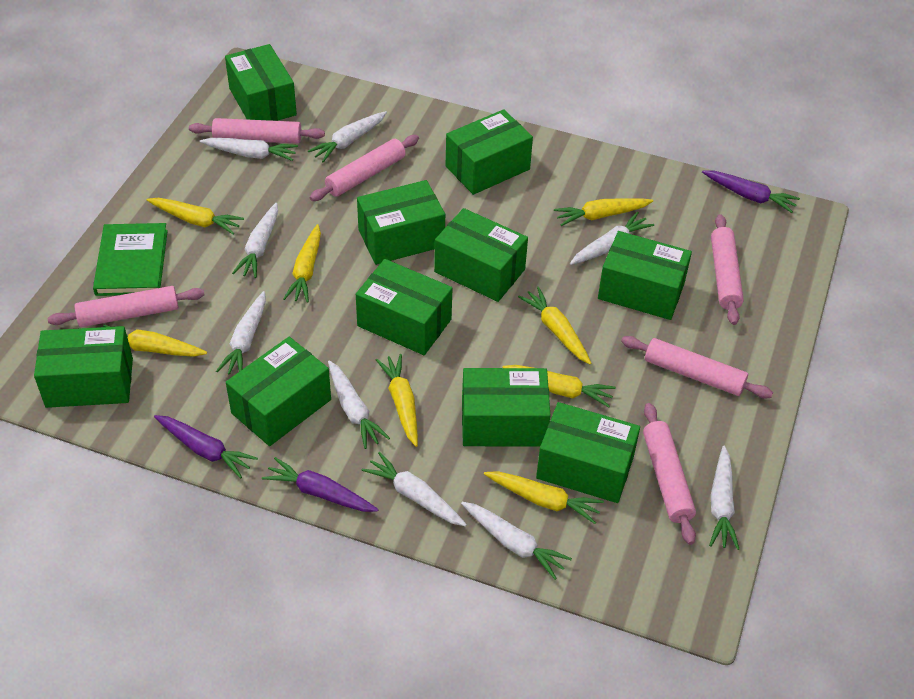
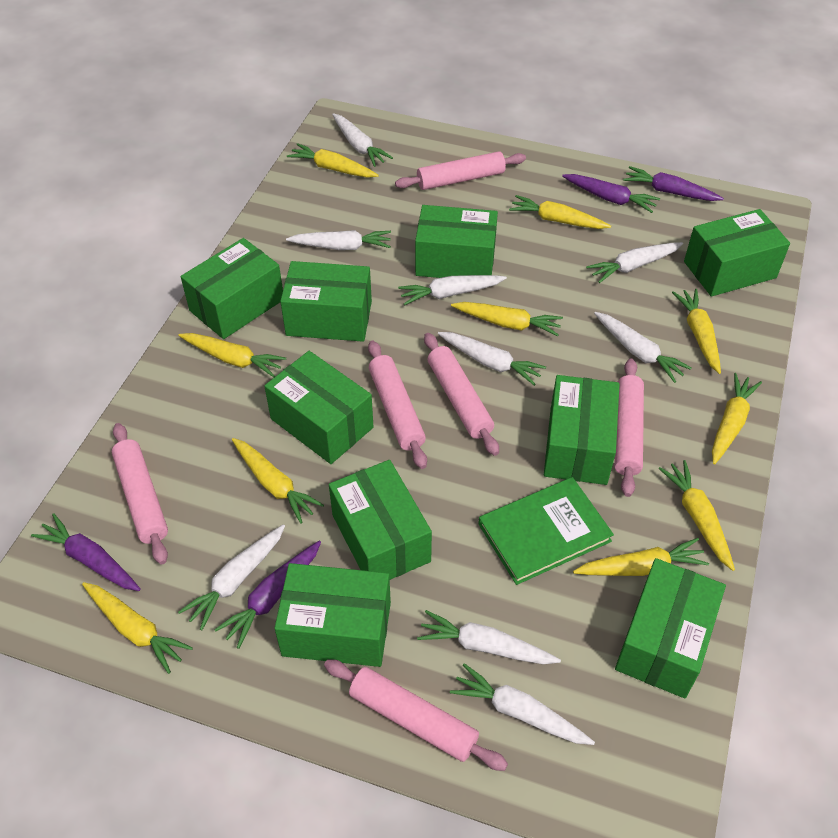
green box: 10 -> 9
purple carrot: 3 -> 4
yellow carrot: 8 -> 10

